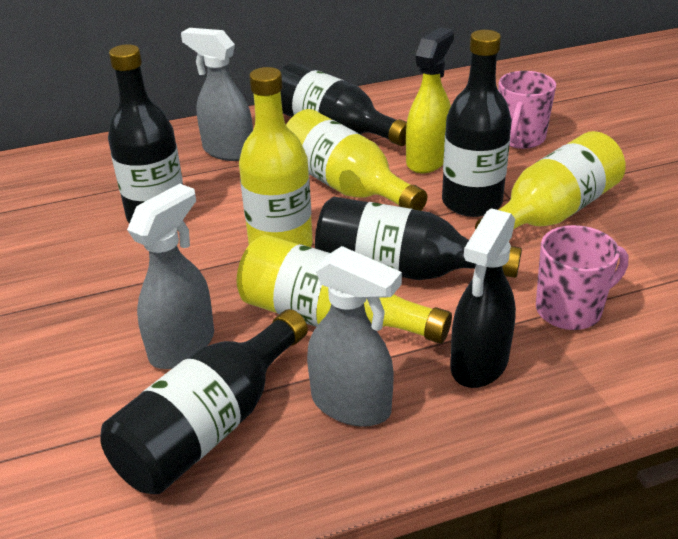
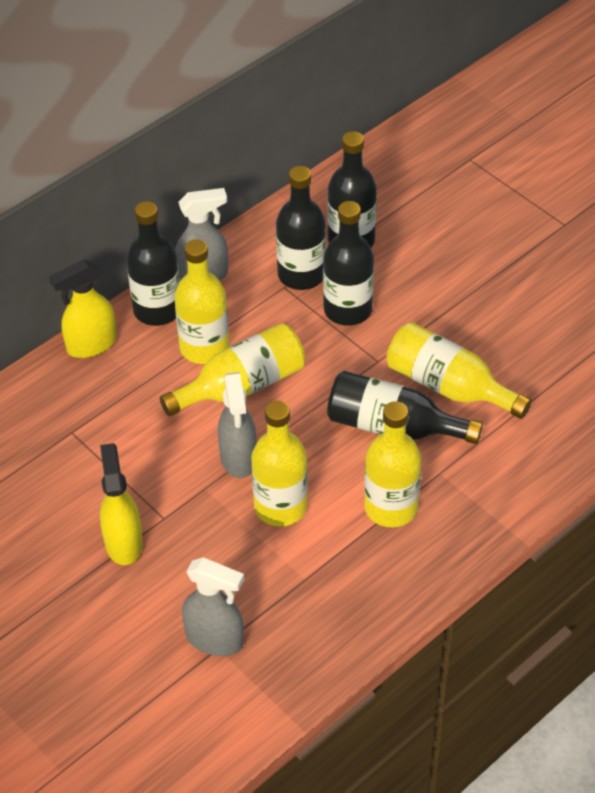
black spray bottle: 1 -> 0
pink mug: 2 -> 0
yellow bottle: 4 -> 5
yellow spray bottle: 1 -> 2

